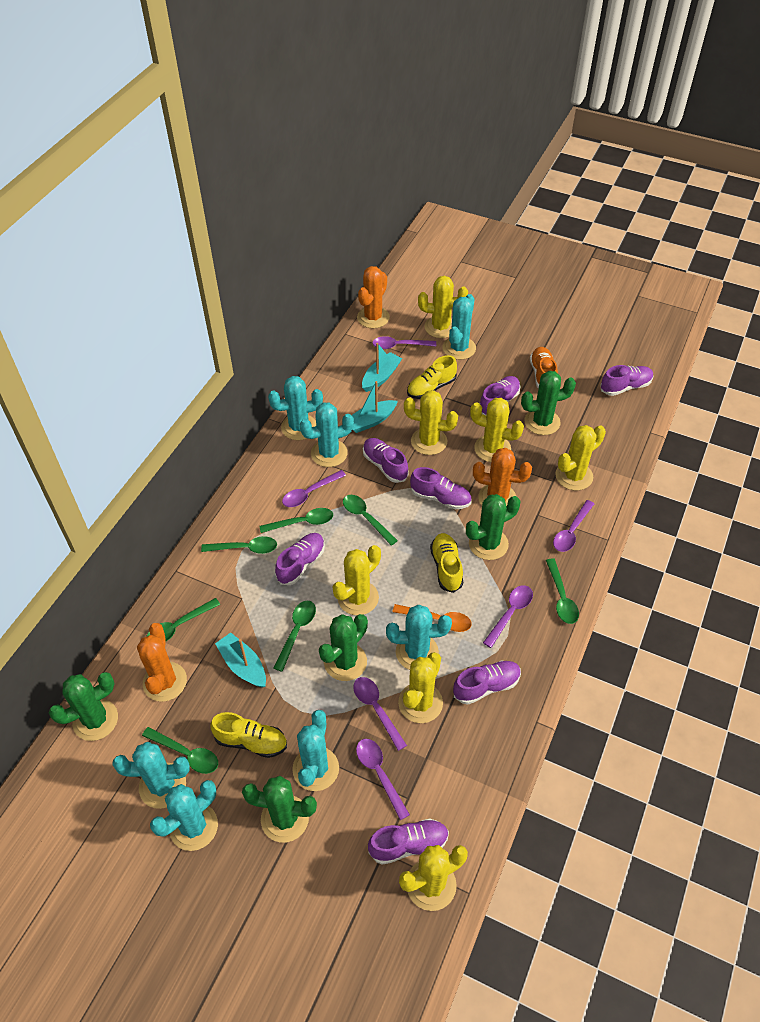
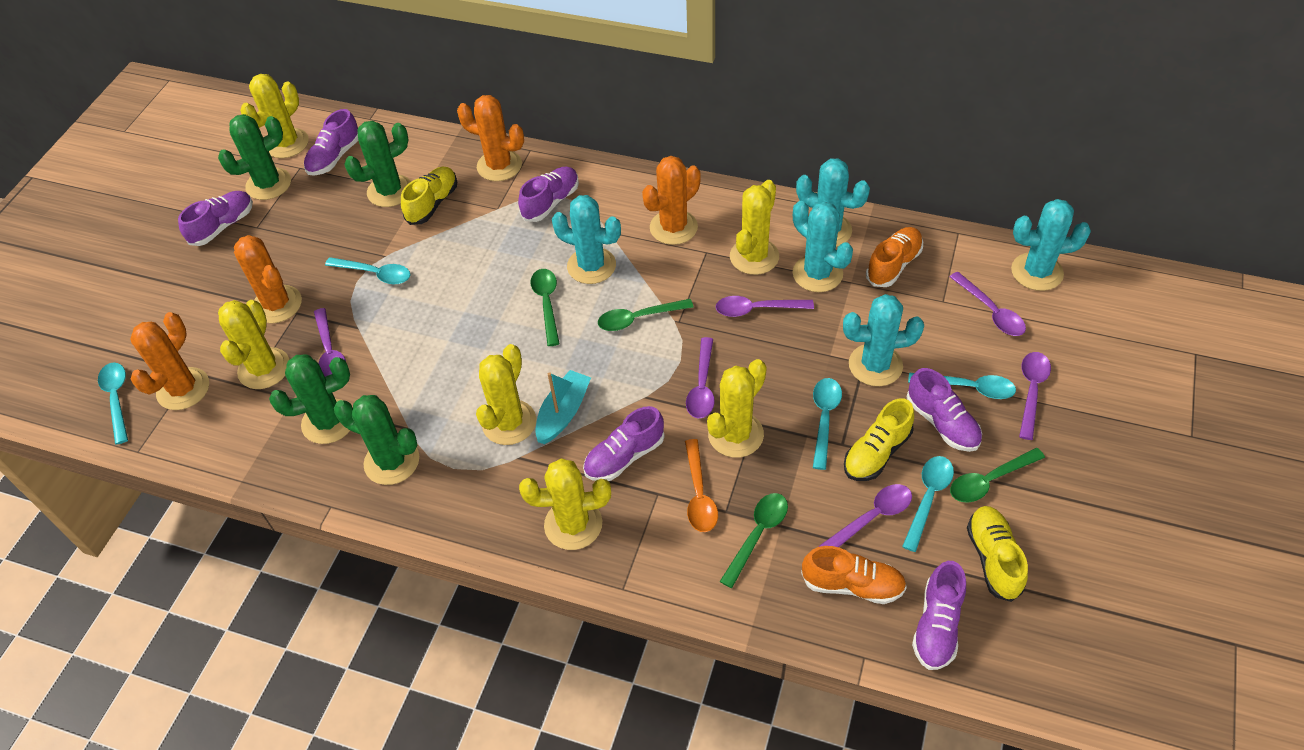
green cactus: 5 -> 4
green spoon: 7 -> 4
orange cactus: 3 -> 4
orange shoe: 1 -> 2
purple shoe: 7 -> 6
turquoise boat: 3 -> 1
turquoise cactus: 7 -> 5
turquoise spoon: 0 -> 5
yellow cactus: 7 -> 6

